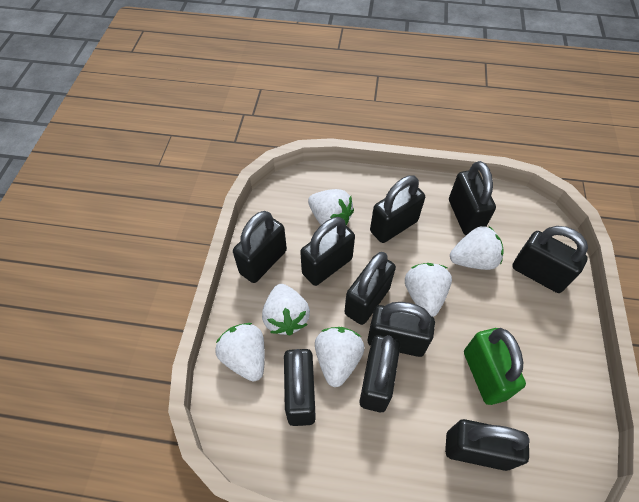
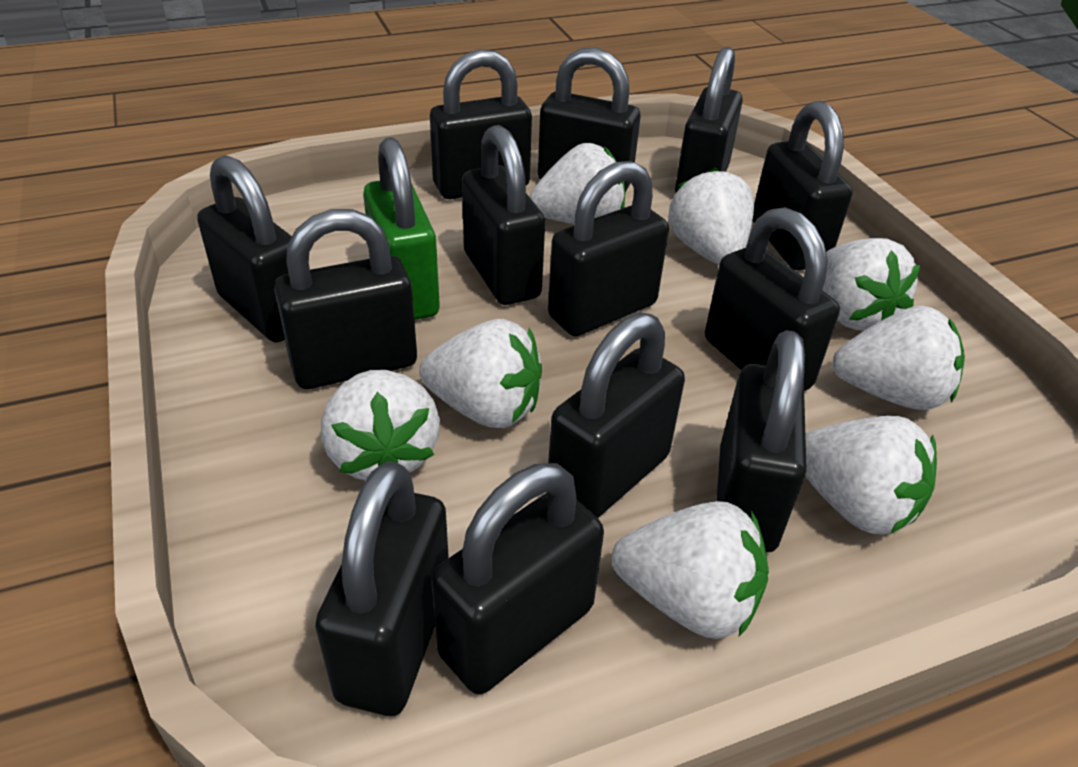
black padlock: 10 -> 13
white strawberry: 6 -> 8

